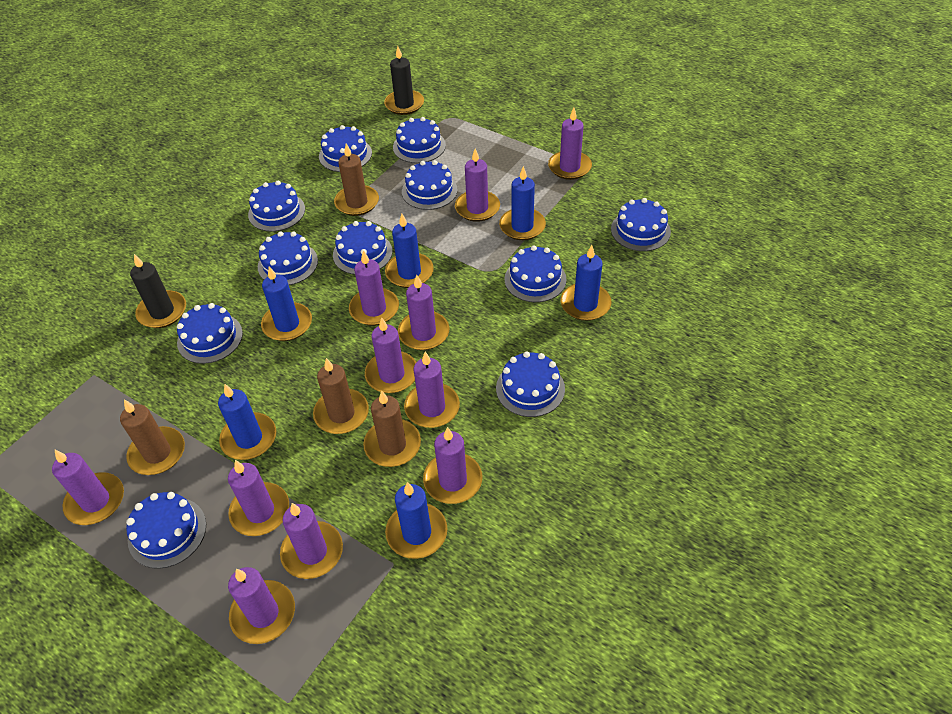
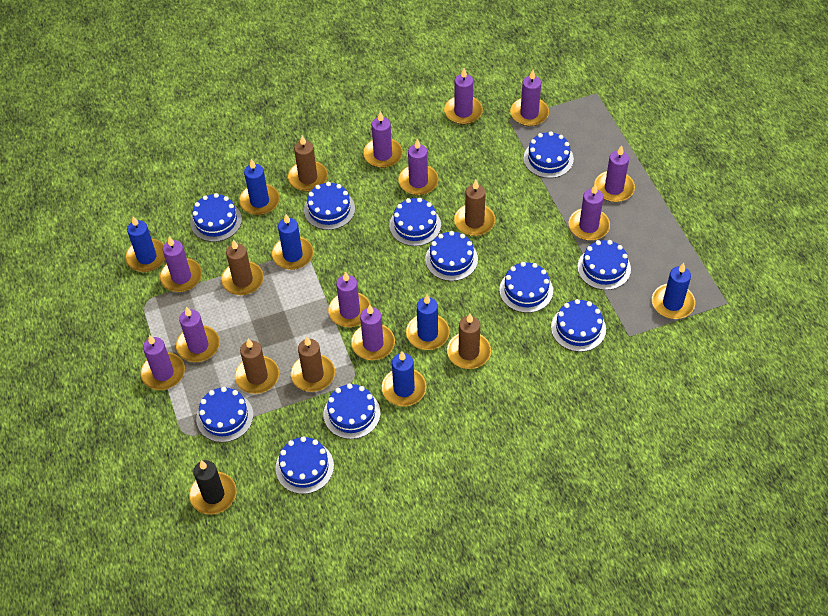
black candle: 2 -> 1
brown candle: 4 -> 6

